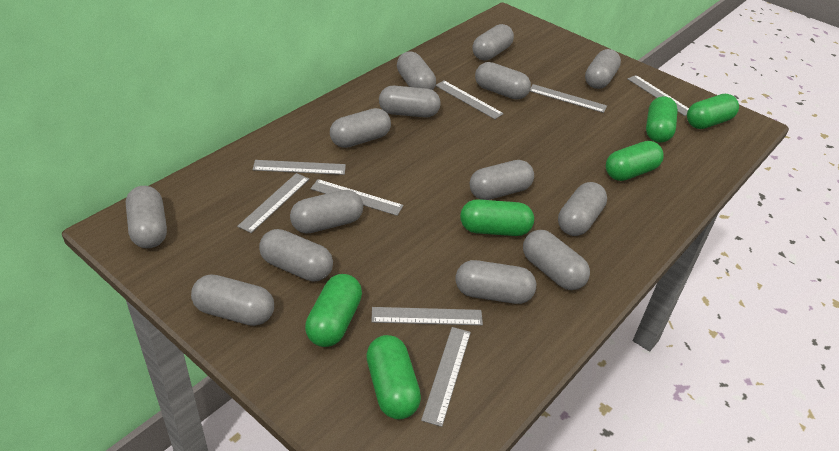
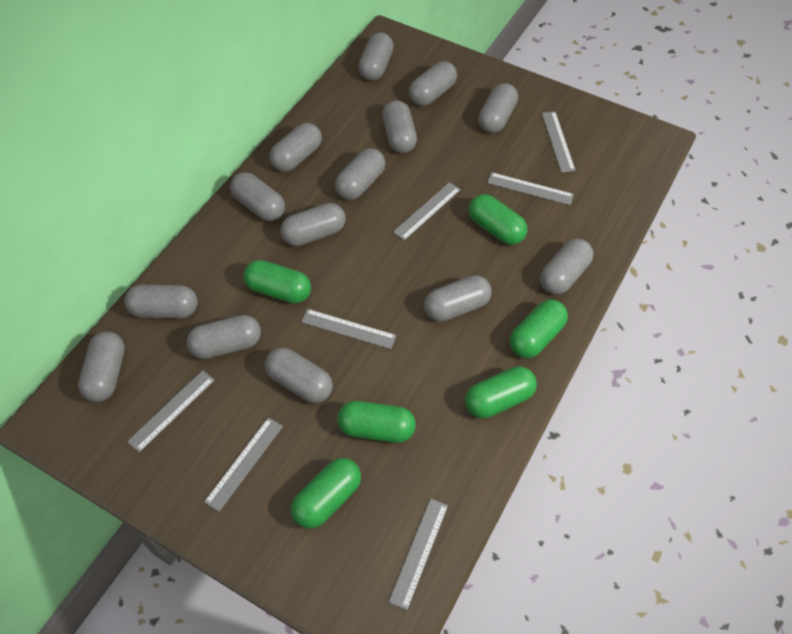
grey ruler: 8 -> 7

